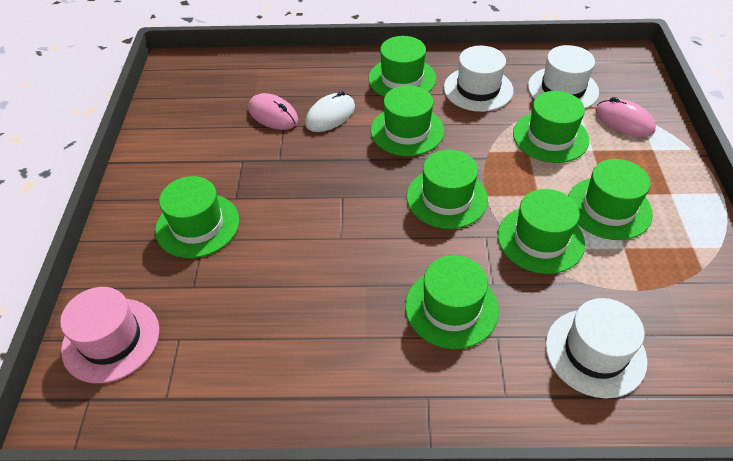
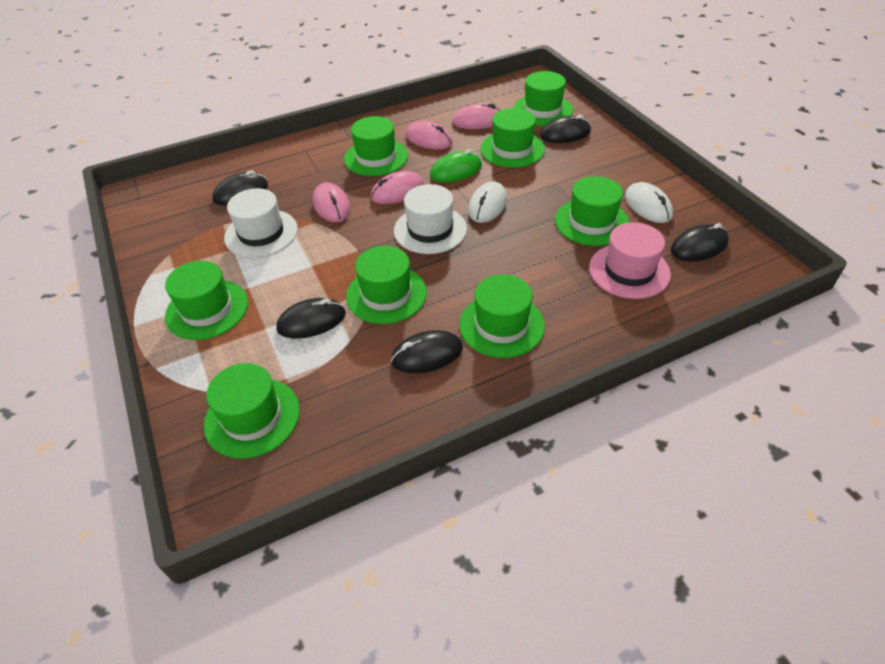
black mouse: 0 -> 5
green mouse: 0 -> 1
pink mouse: 2 -> 4
white hat: 3 -> 2
white mouse: 1 -> 2

